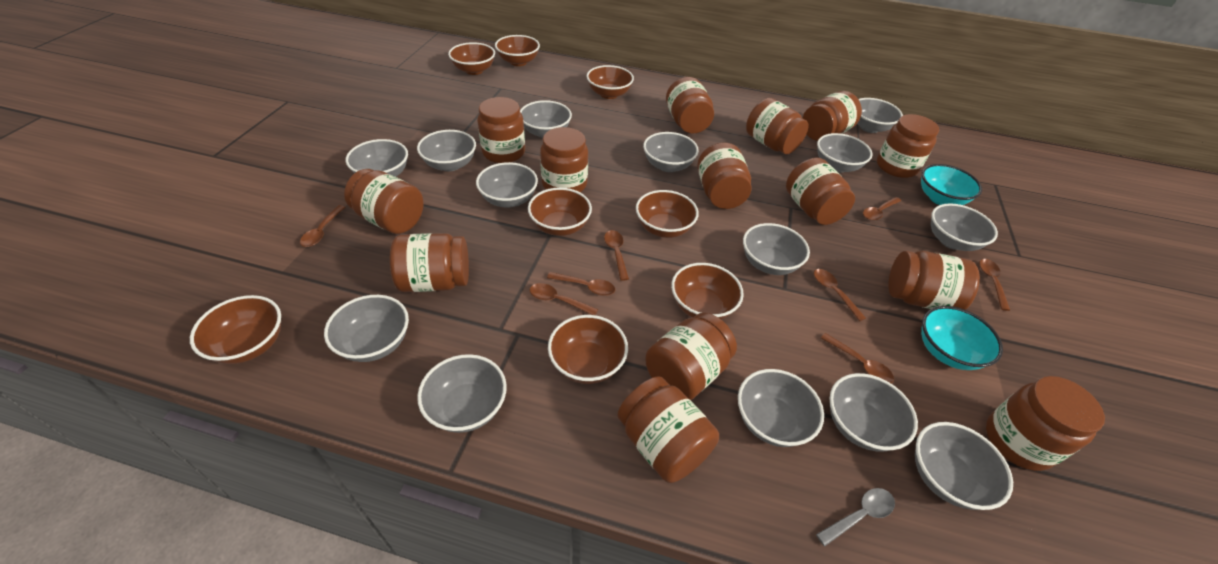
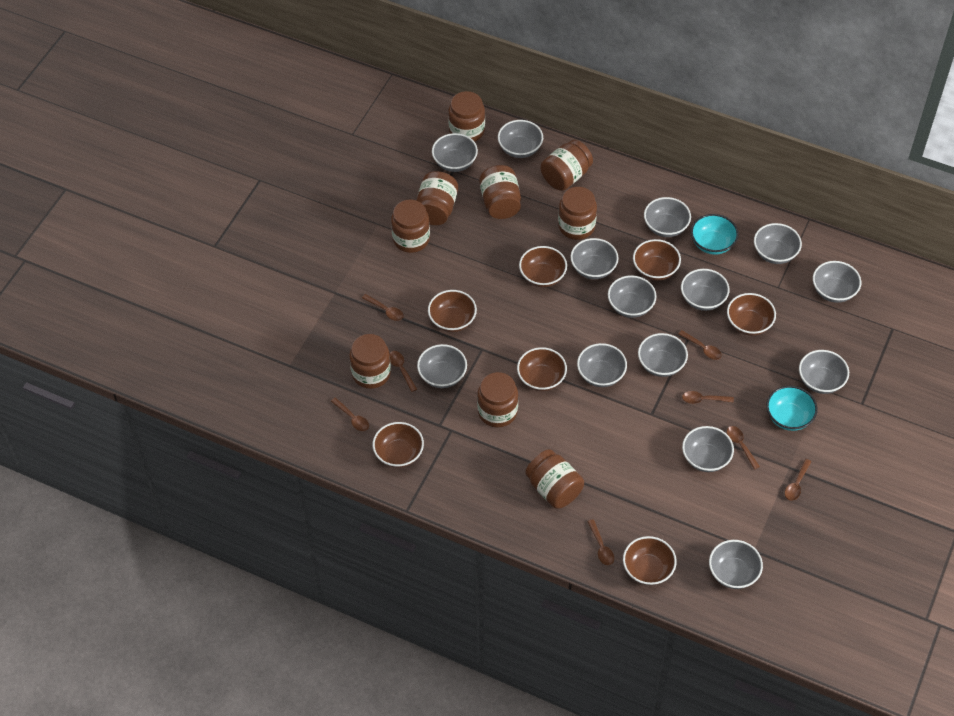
brown bowl: 8 -> 7
brown jar: 14 -> 9
grey spoon: 1 -> 0

